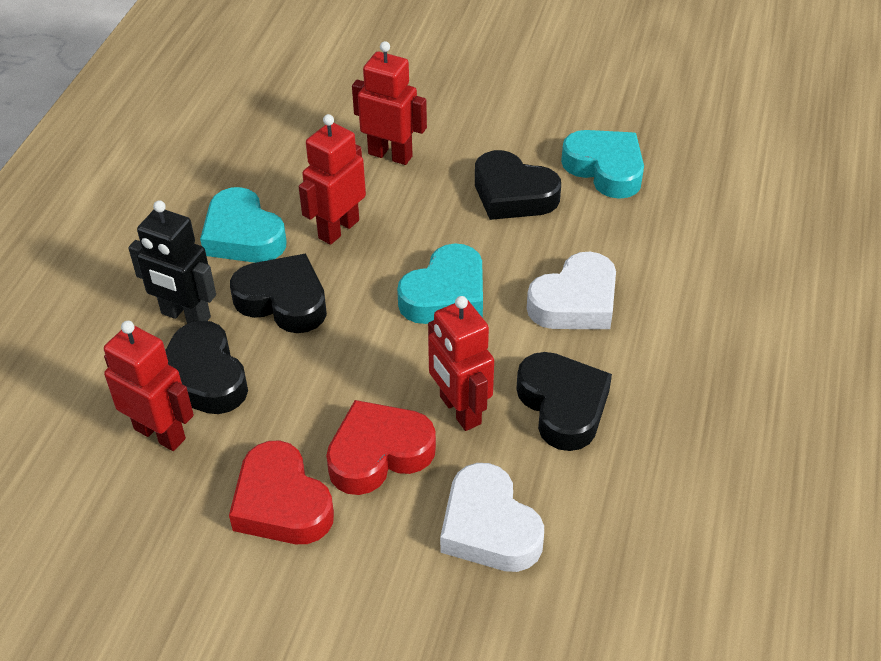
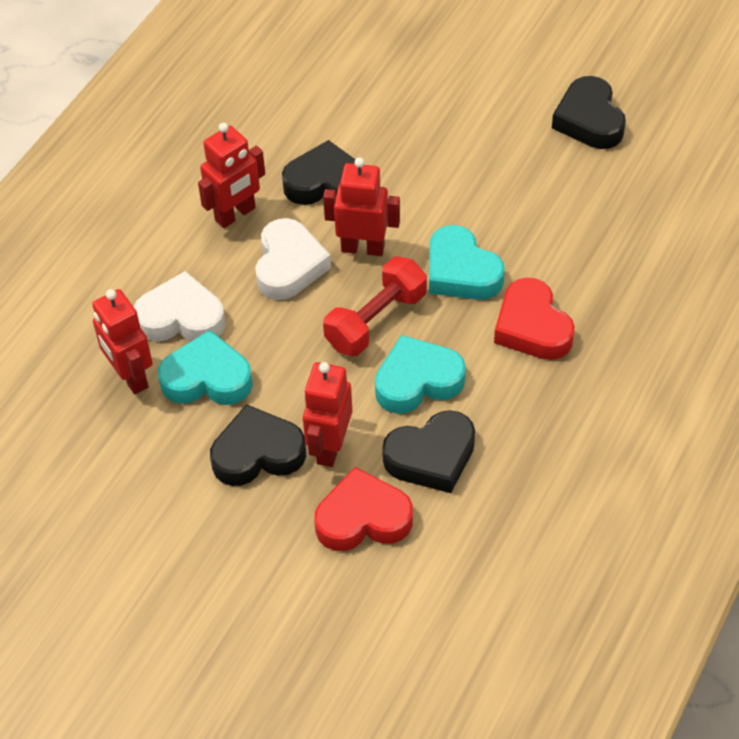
black robot: 1 -> 0
red dumbbell: 0 -> 1

